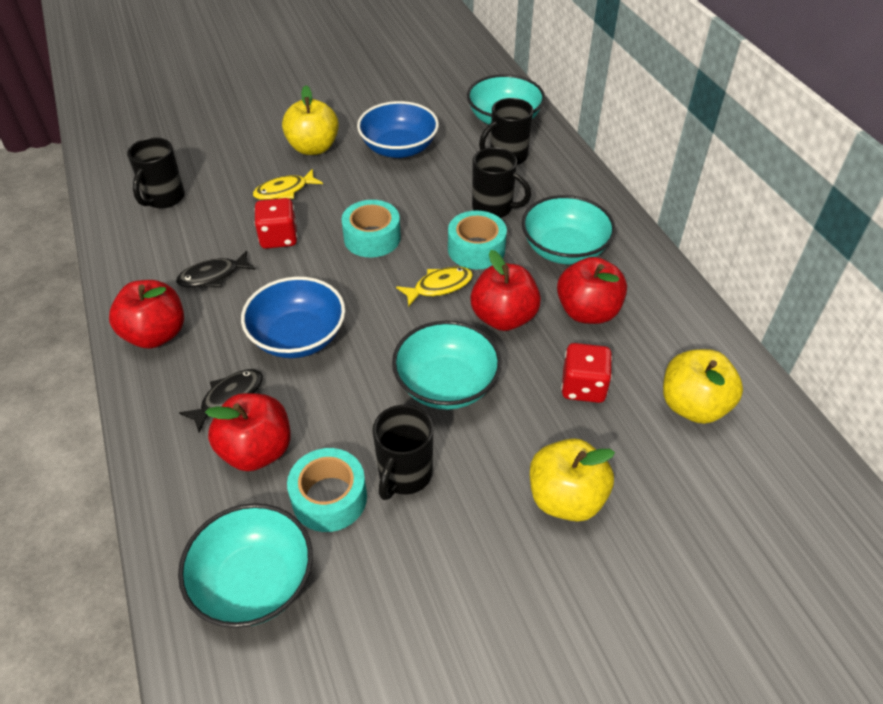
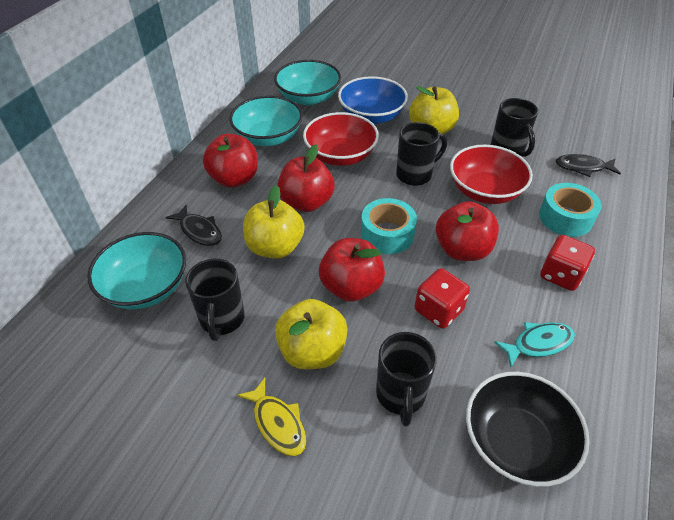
black bowl: 0 -> 1
blue bowl: 2 -> 1
red bowl: 0 -> 2
turquoise bowl: 4 -> 3
turquoise fish: 0 -> 1
turquoise tape: 3 -> 2
yellow fish: 2 -> 1

